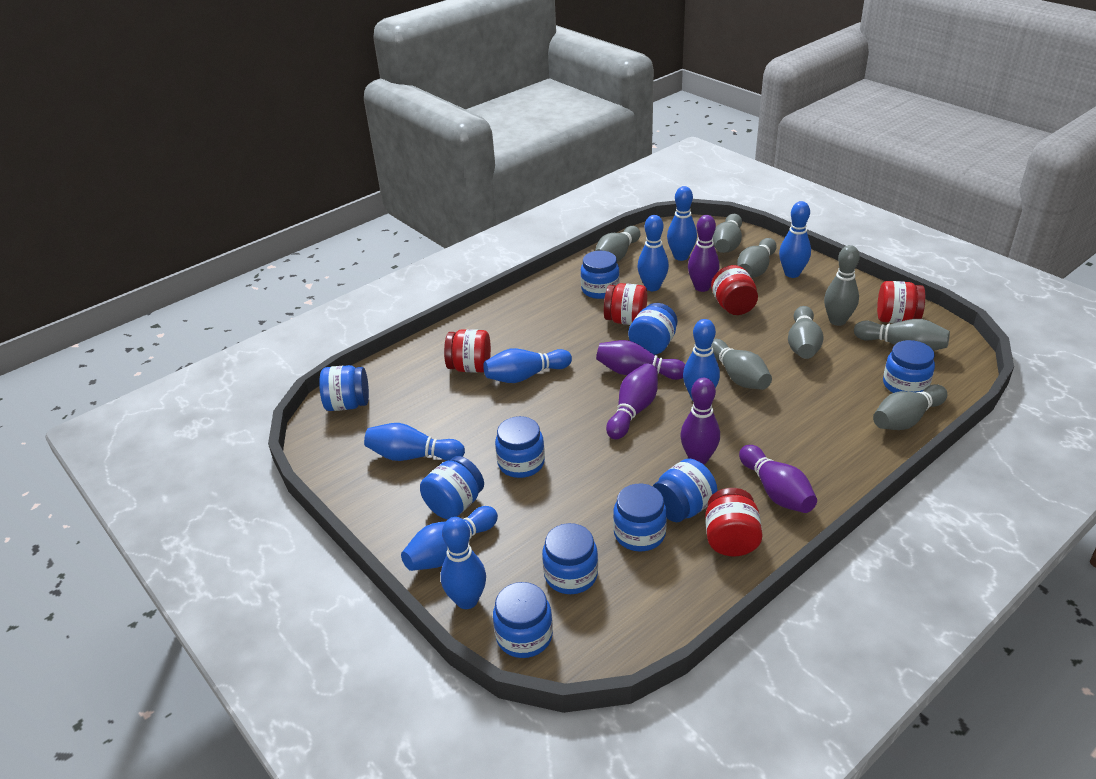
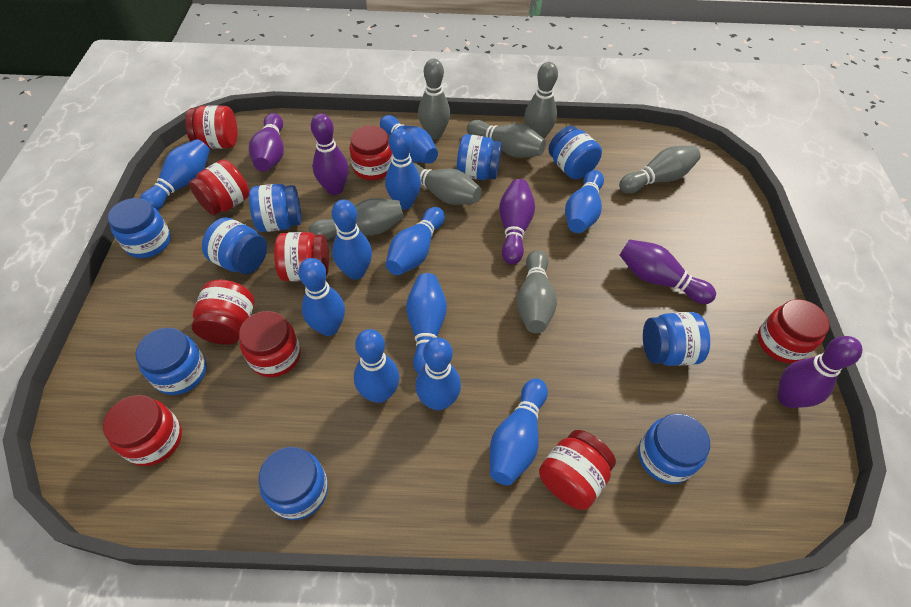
blue bowling pin: 8 -> 11
blue jar: 10 -> 9
grey bowling pin: 8 -> 7
red jar: 5 -> 9

